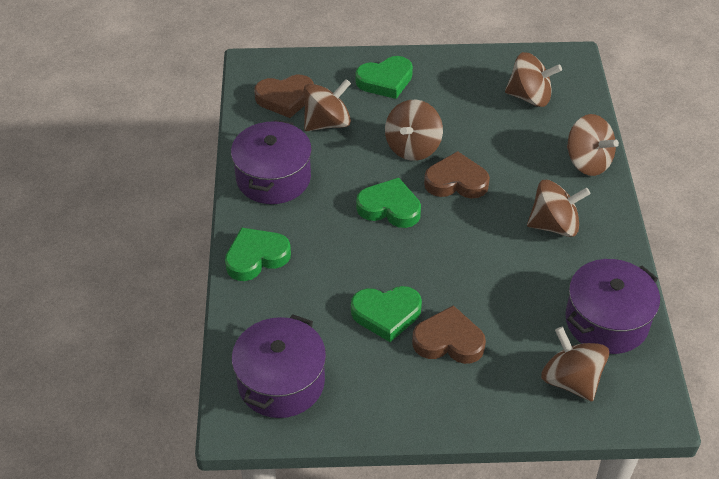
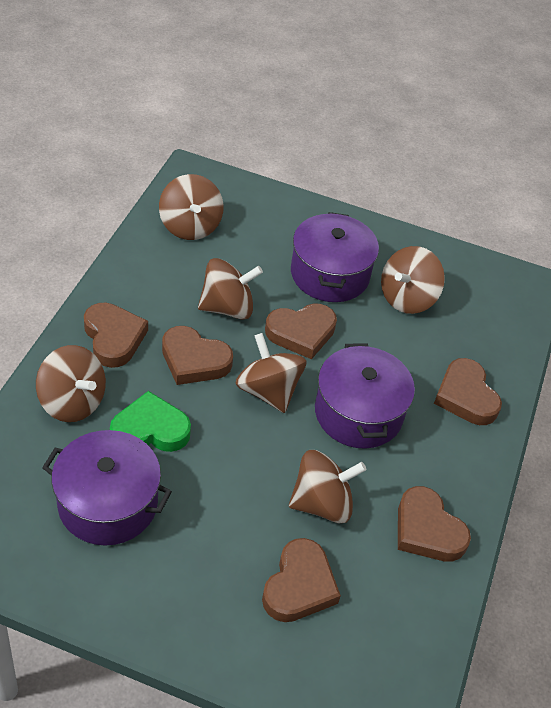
brown heart: 3 -> 6
green heart: 4 -> 1

